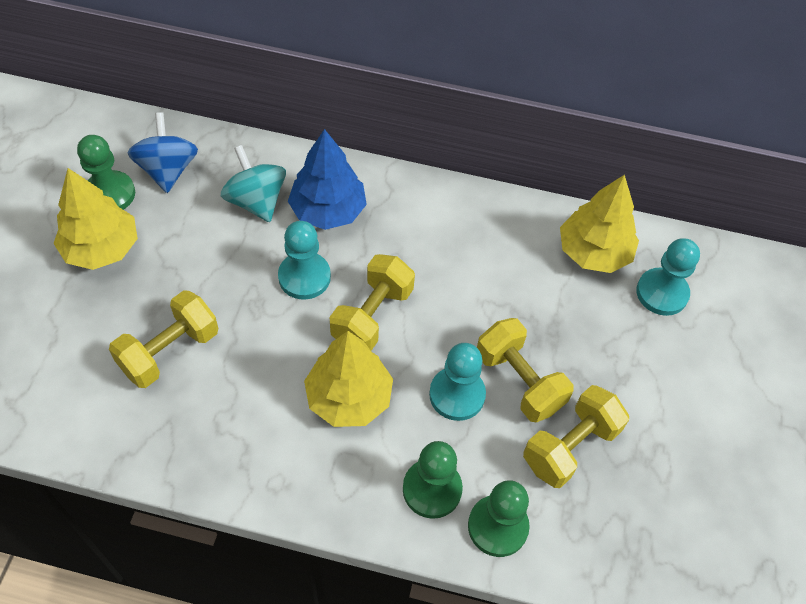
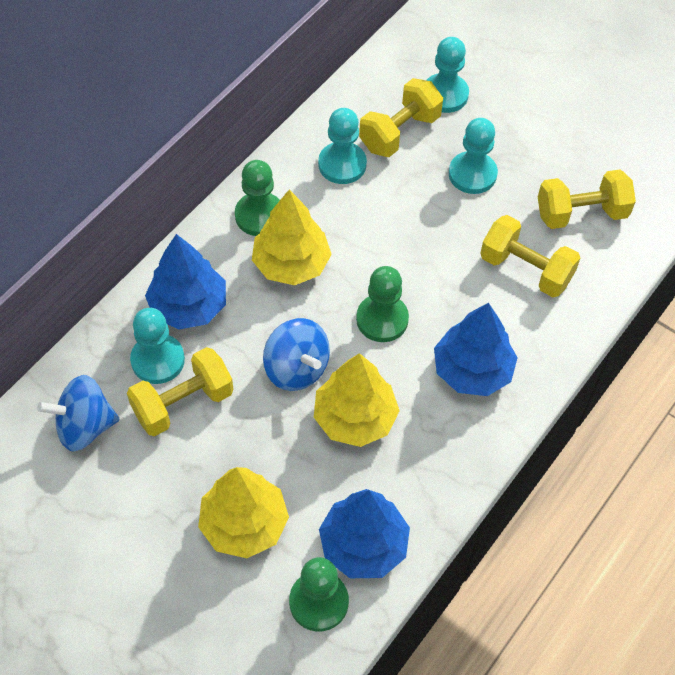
blue spinning top: 1 -> 2
blue tree: 1 -> 3
turquoise pawn: 3 -> 4
turquoise spinning top: 1 -> 0

